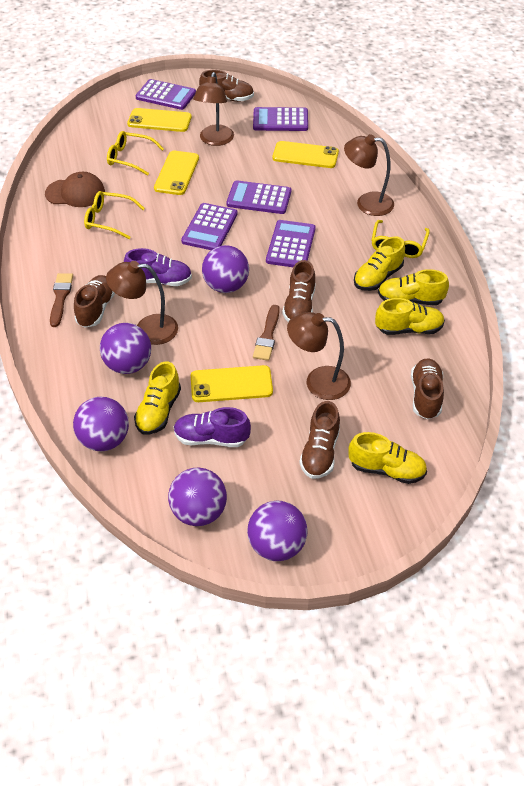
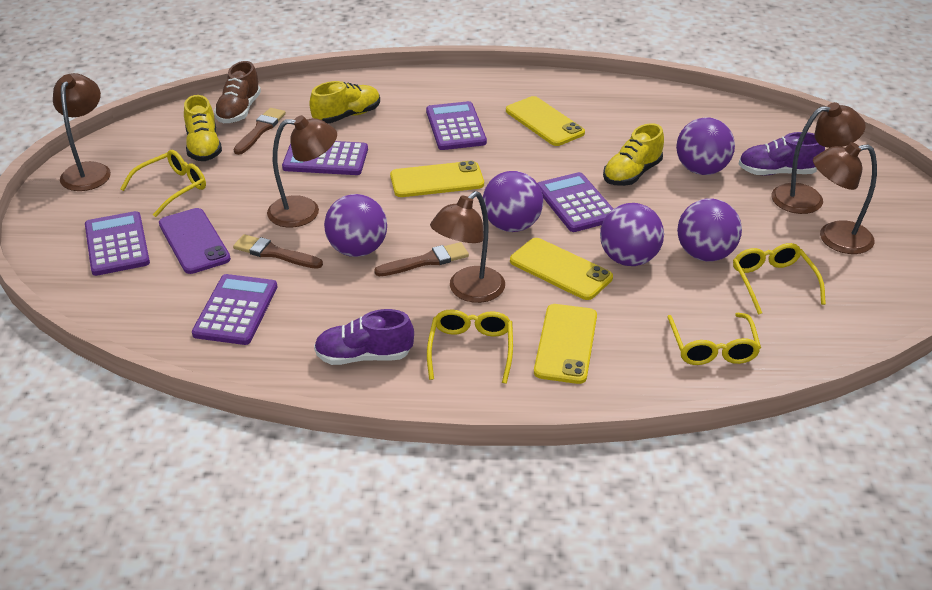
brown brush: 2 -> 3
brown cap: 1 -> 0
brown lamp: 4 -> 5
brown shoe: 5 -> 1
purple phone: 0 -> 1
yellow glasses: 3 -> 4
yellow shoe: 5 -> 3

